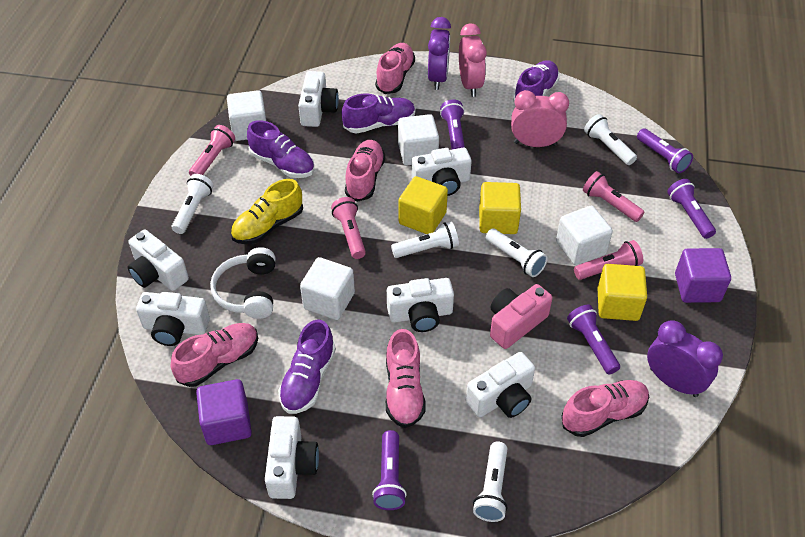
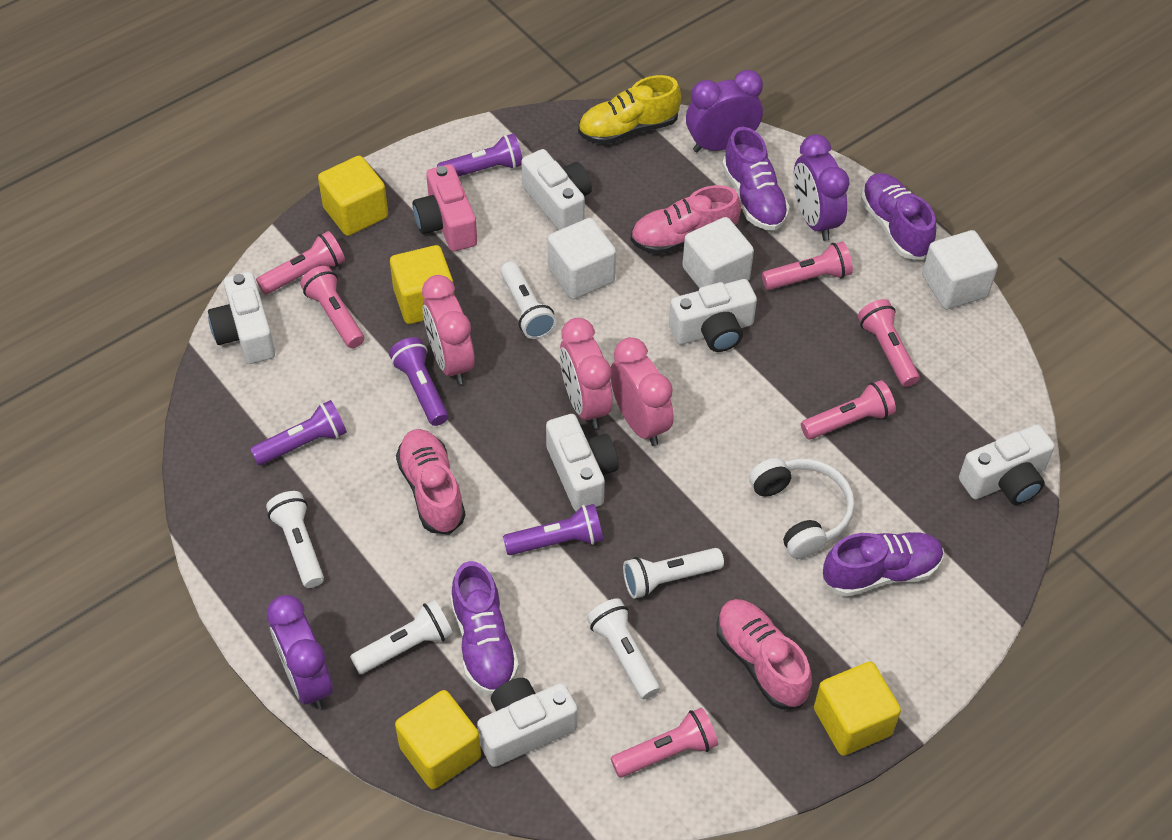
pink clock: 2 -> 3
pink flashlight: 4 -> 6
pink shoe: 5 -> 3
purple clock: 2 -> 3
purple cube: 2 -> 0
purple flashlight: 5 -> 4
white camera: 7 -> 6
white cube: 4 -> 3
yellow cube: 3 -> 4

